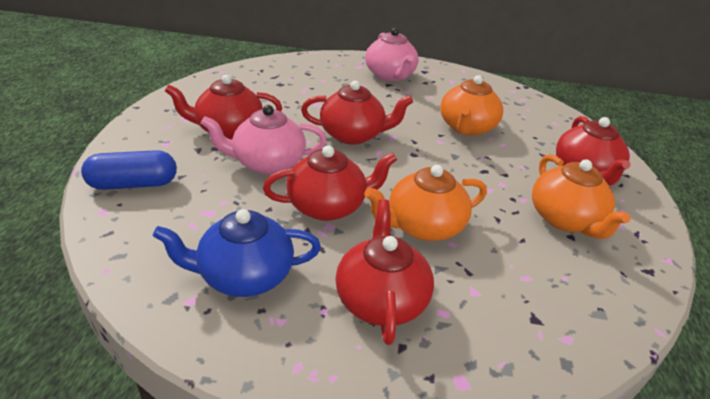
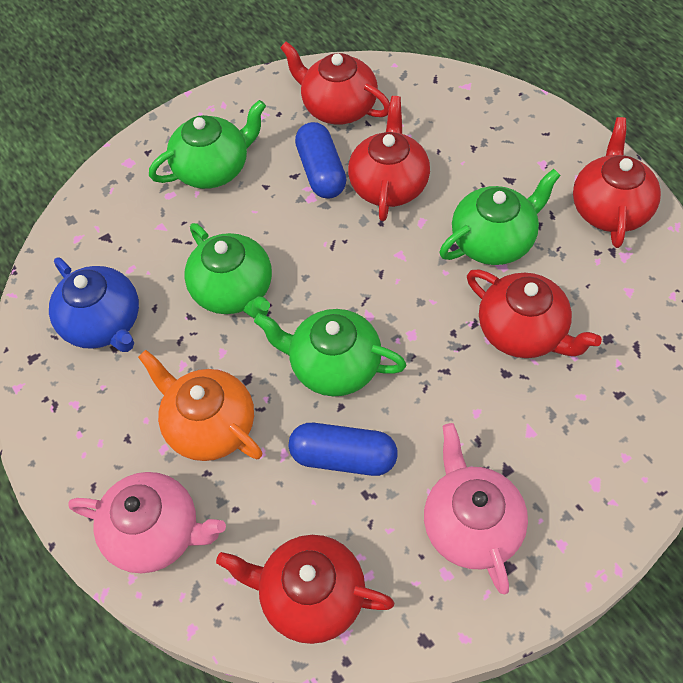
blue capsule: 1 -> 2
green teapot: 0 -> 4
orange teapot: 3 -> 1

